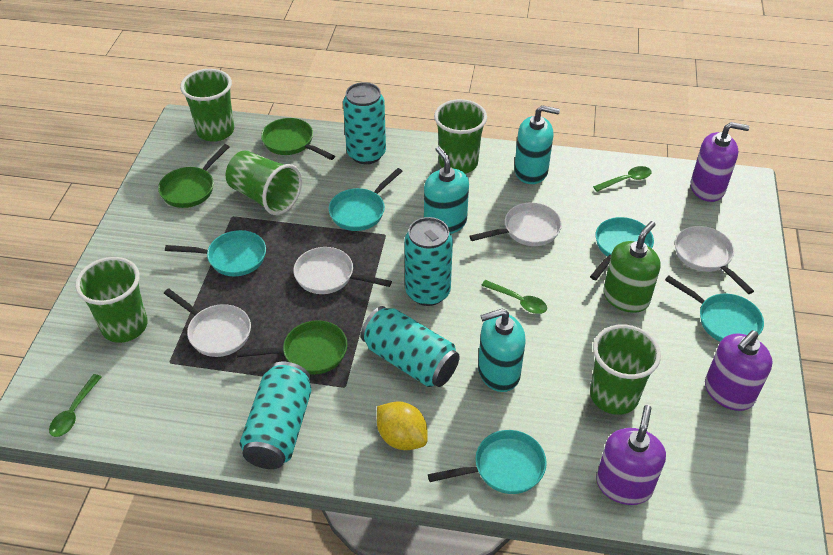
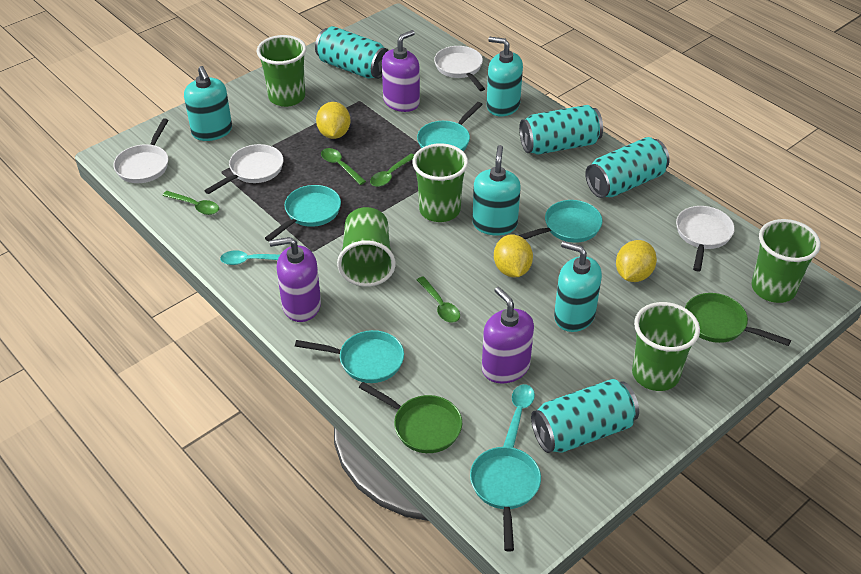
green pan: 3 -> 2
green soap dispenser: 1 -> 0
green spoon: 3 -> 4
turquoise soap dispenser: 3 -> 4
turquoise spoon: 0 -> 2
yellow lemon: 1 -> 3

